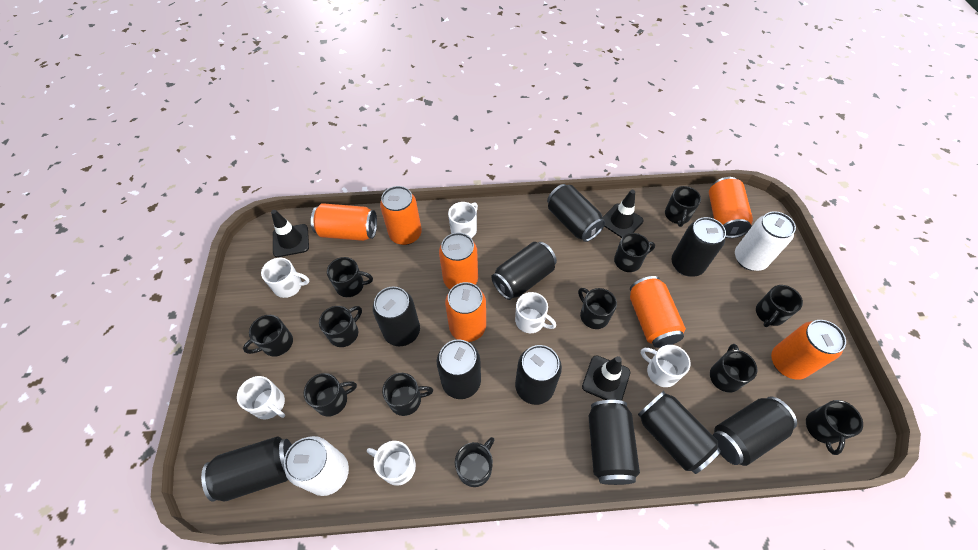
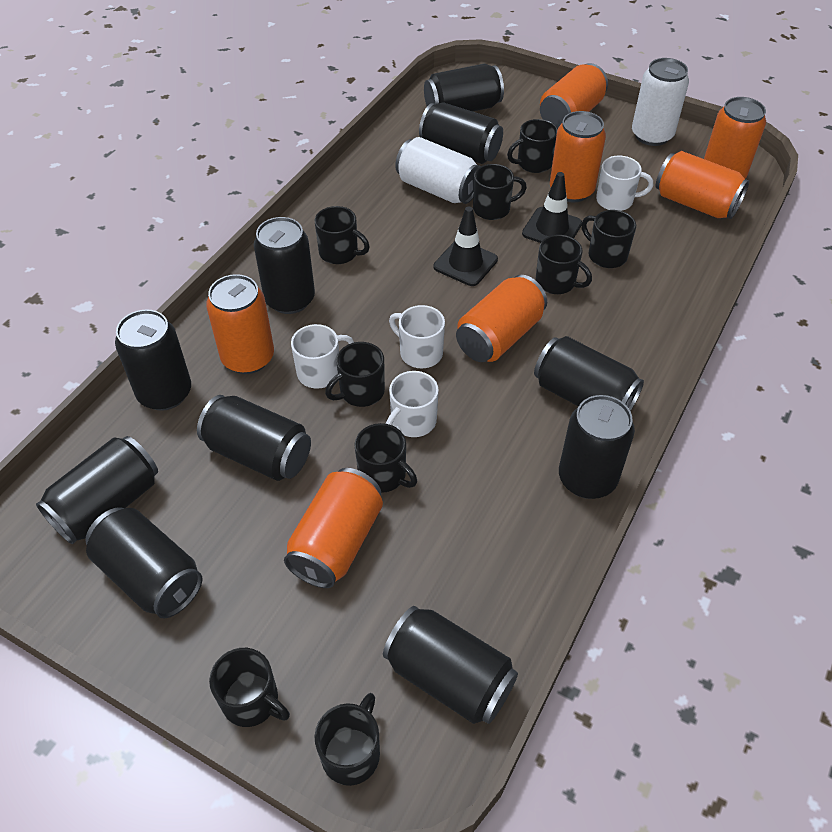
black mug: 12 -> 9
black traffic cone: 3 -> 2
white mug: 6 -> 4

